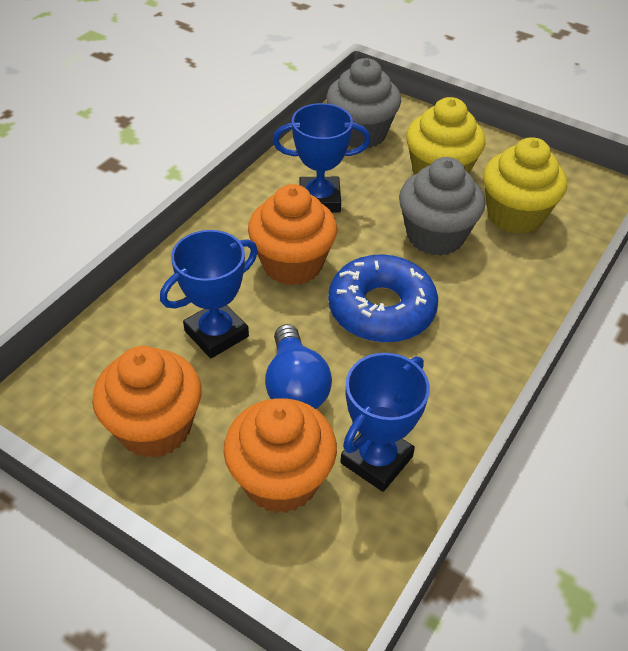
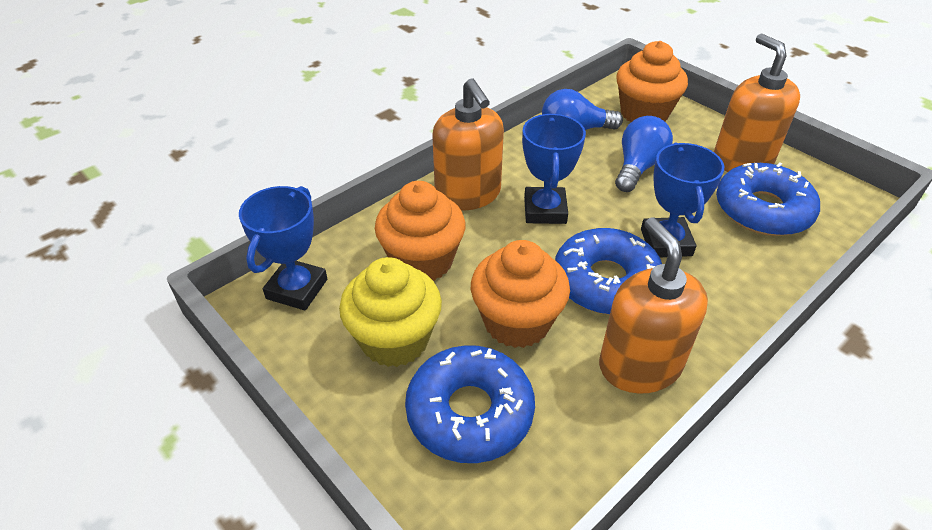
blue donut: 1 -> 3
blue light bulb: 1 -> 2
grey cupcake: 2 -> 0
orange soap dispenser: 0 -> 3
yellow cupcake: 2 -> 1

